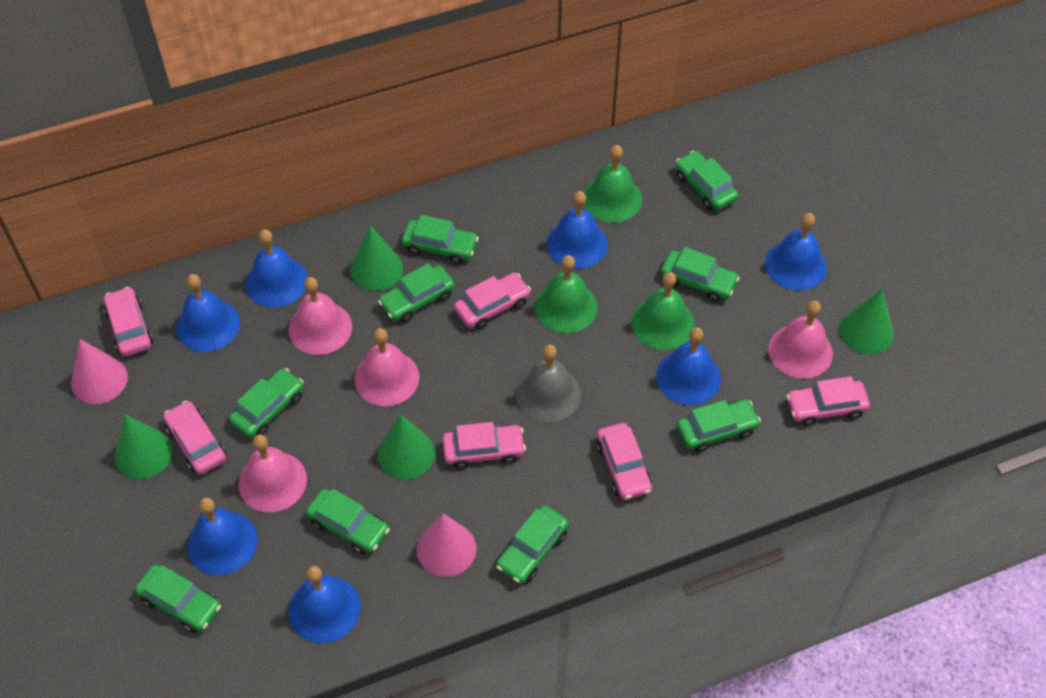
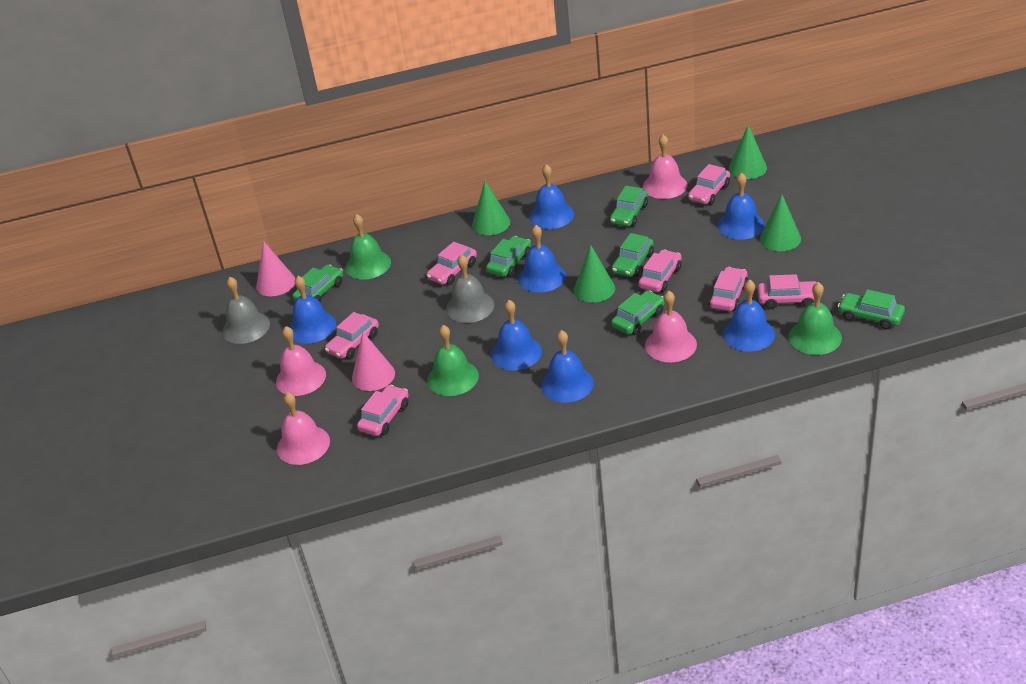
green car: 9 -> 6
grey bell: 1 -> 2
pink car: 6 -> 7

